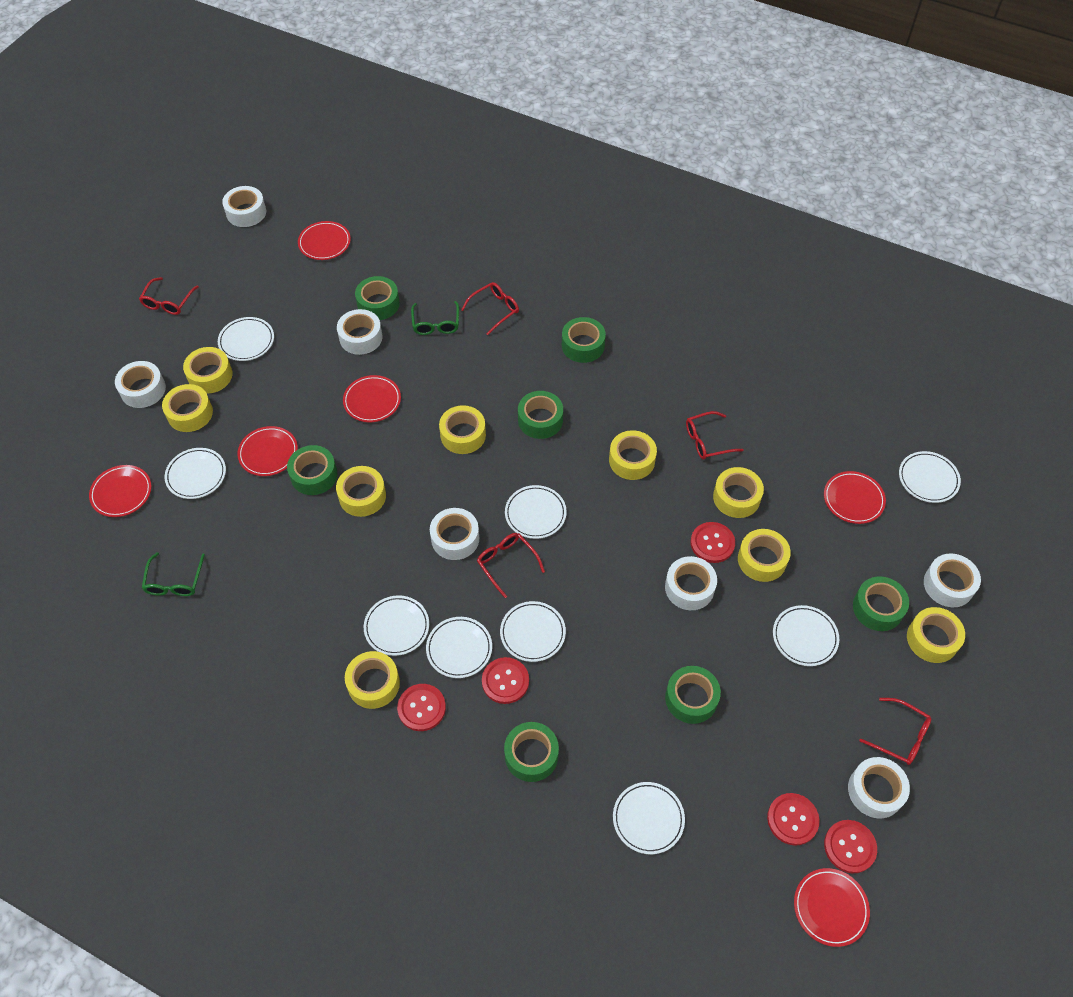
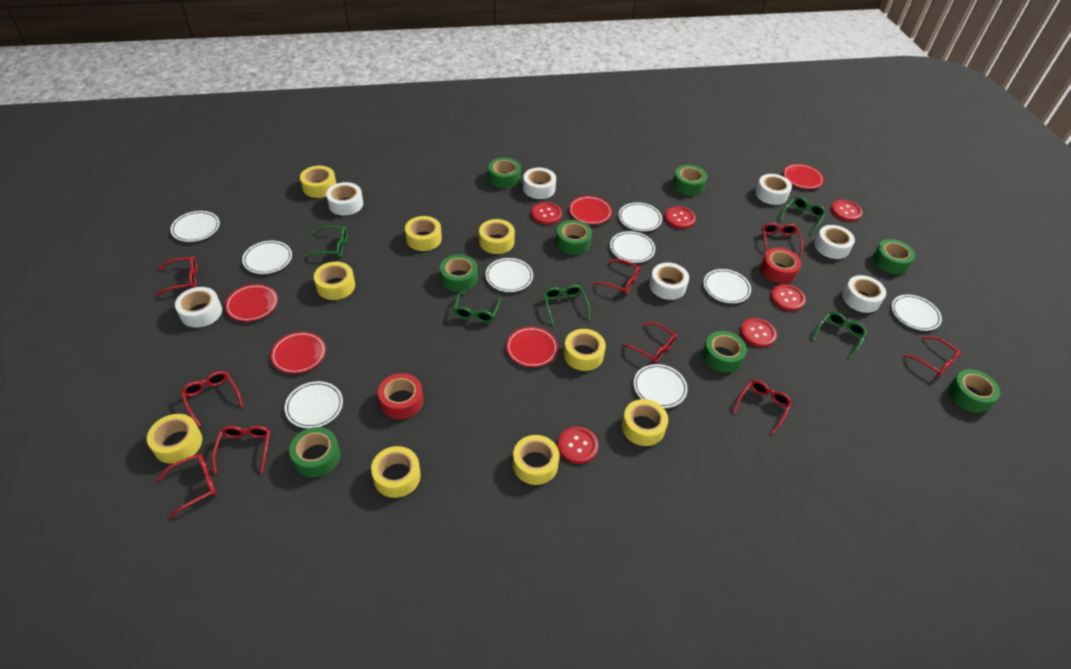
green glasses: 2 -> 5
green tape: 7 -> 8
red button: 5 -> 6
red glasses: 5 -> 9
red plate: 6 -> 5
red tape: 0 -> 2

